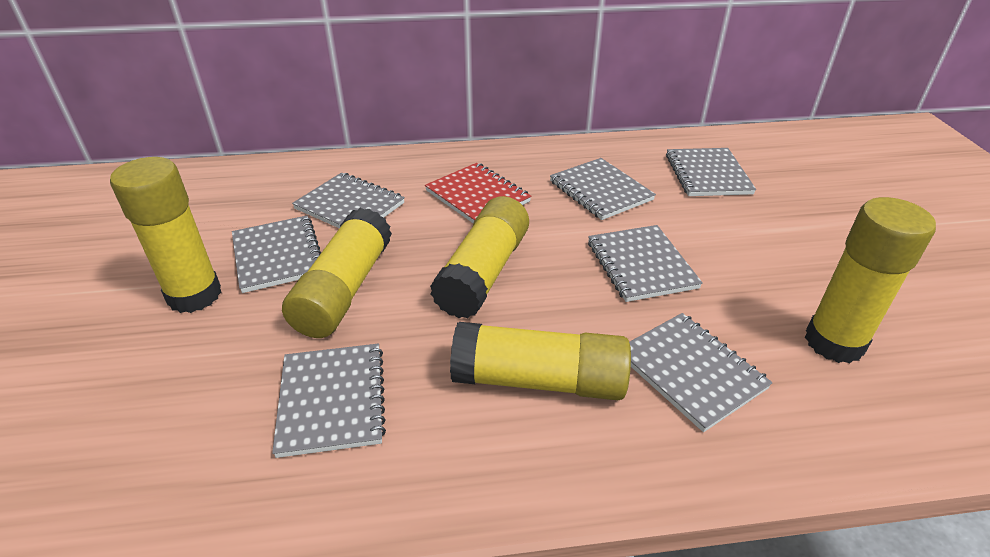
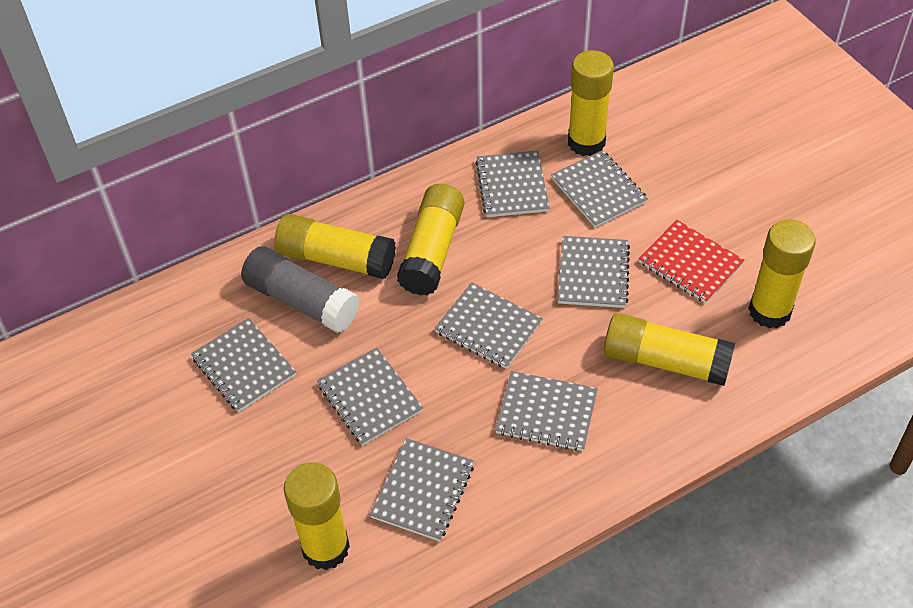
grey glue stick: 0 -> 1
grey notebook: 7 -> 8
yellow glue stick: 5 -> 6

